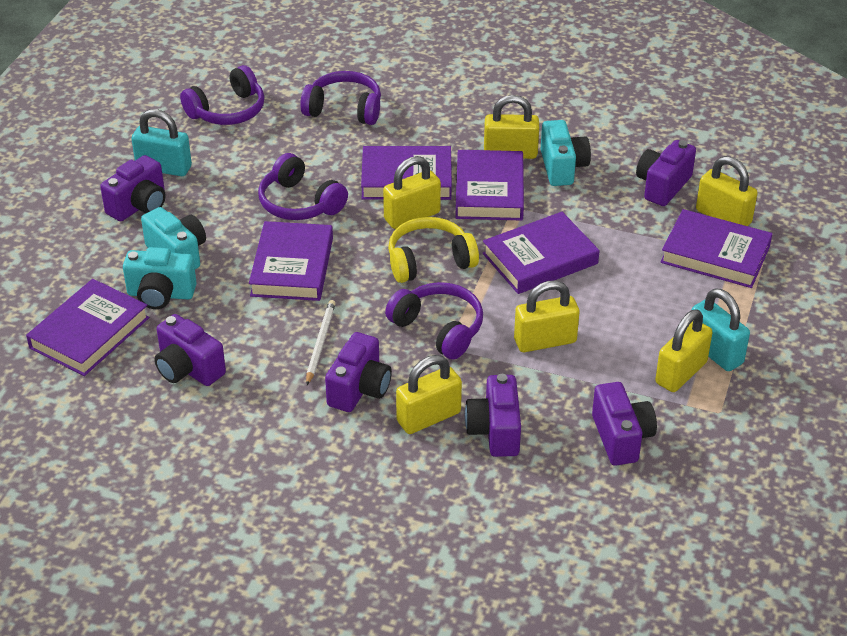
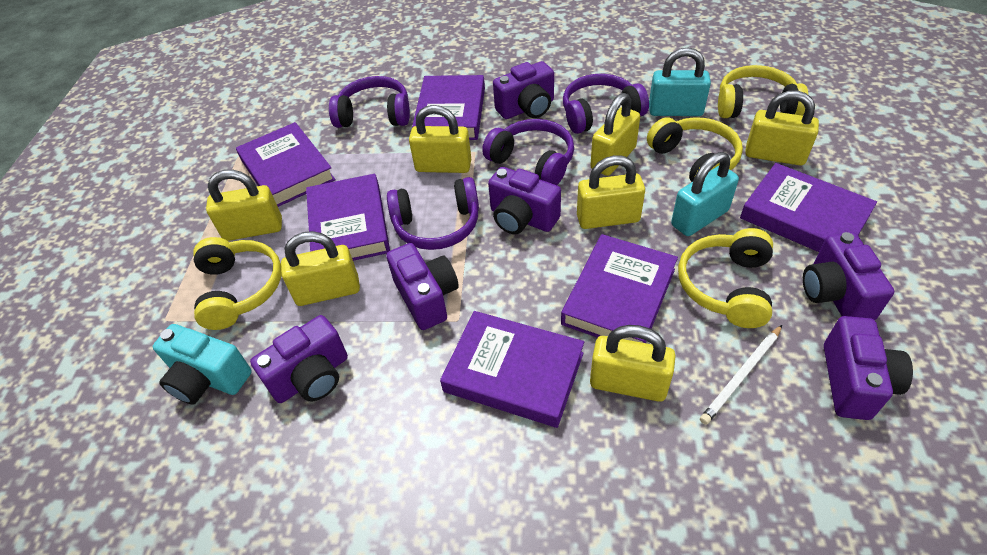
turquoise camera: 3 -> 1
yellow headphones: 1 -> 4
yellow padlock: 6 -> 7

